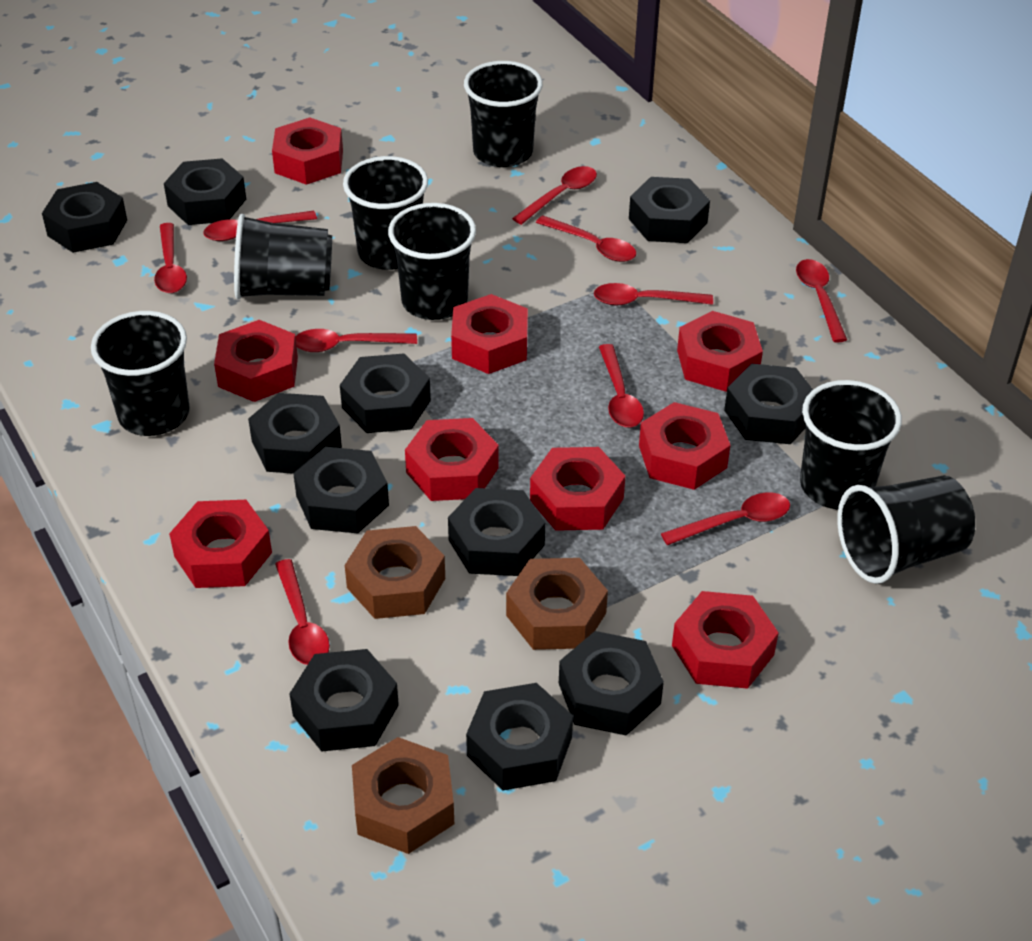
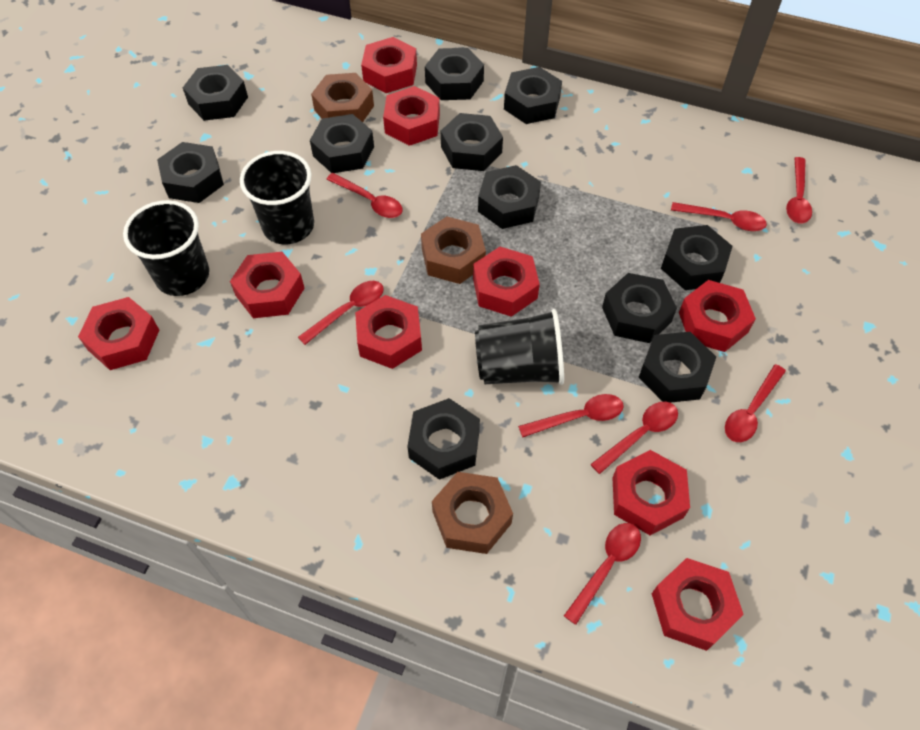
black cup: 7 -> 3
red spoon: 10 -> 8

